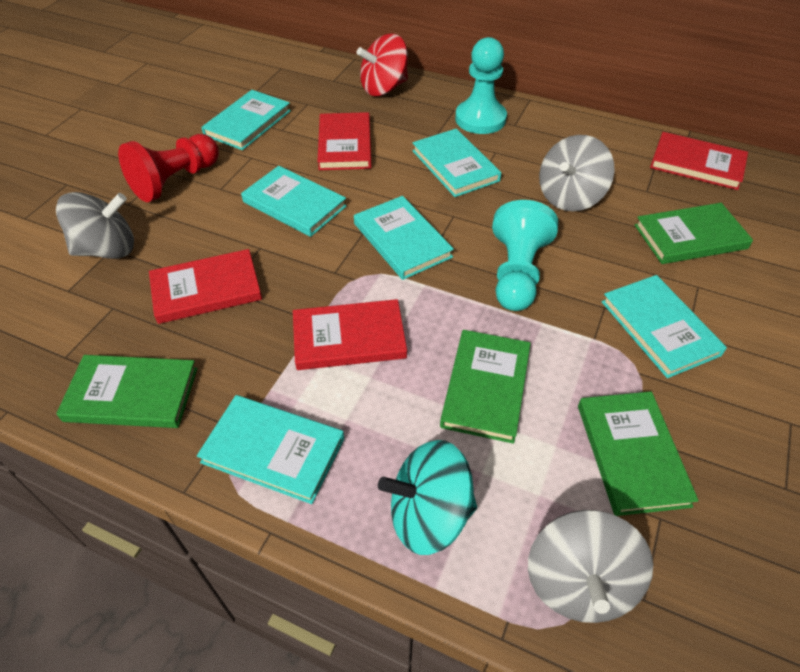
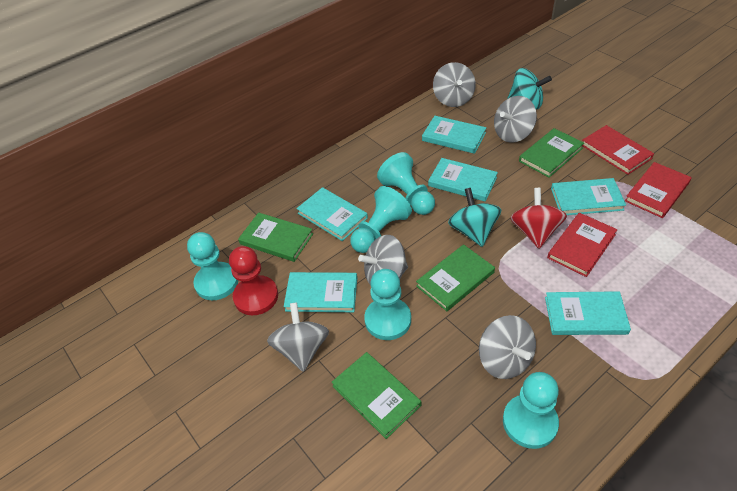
grey spinning top: 3 -> 5
red book: 4 -> 3
turquoise pawn: 2 -> 5
turquoise spinning top: 1 -> 2

